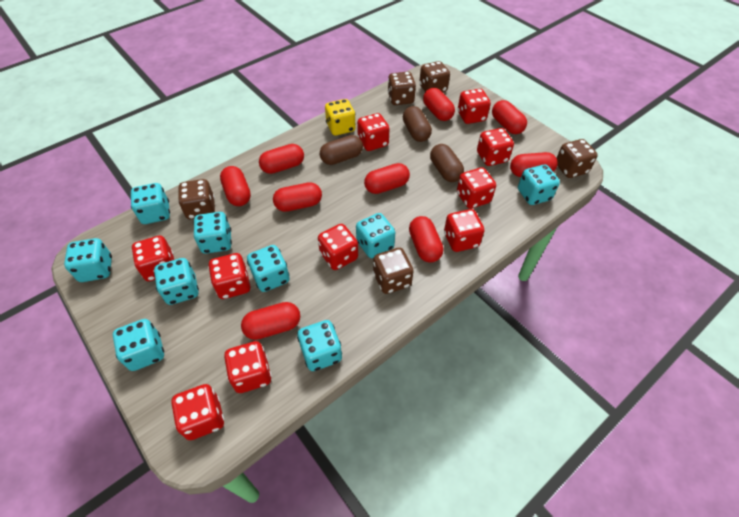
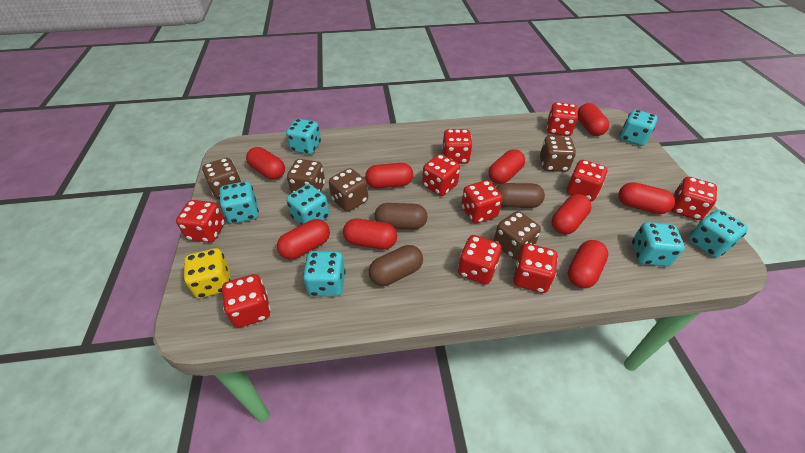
turquoise dice: 9 -> 7

